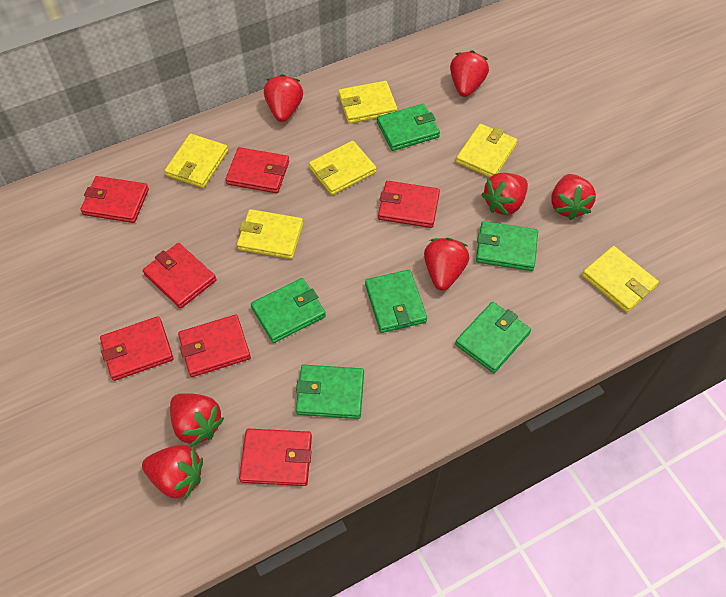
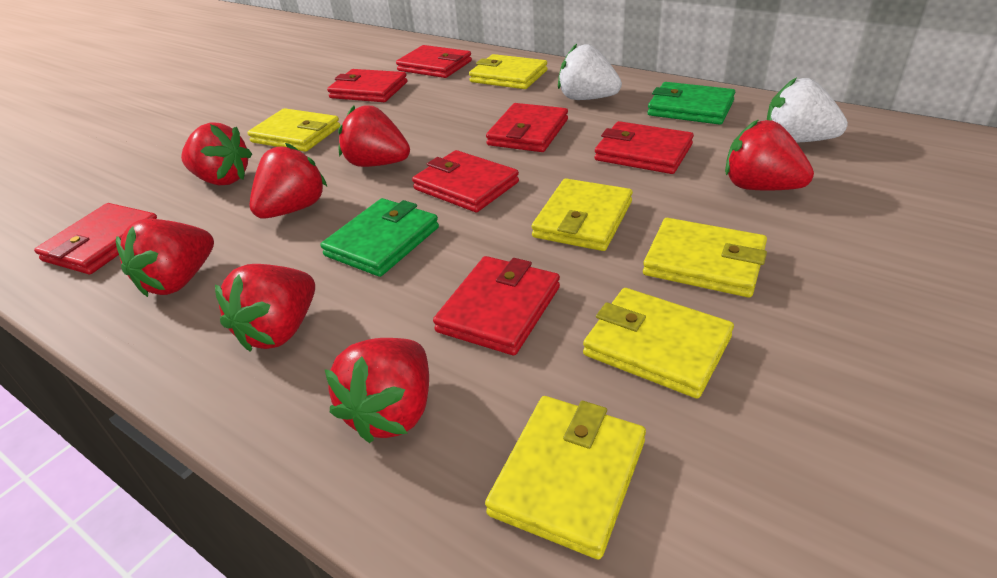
green wallet: 6 -> 2
white strawberry: 0 -> 2

